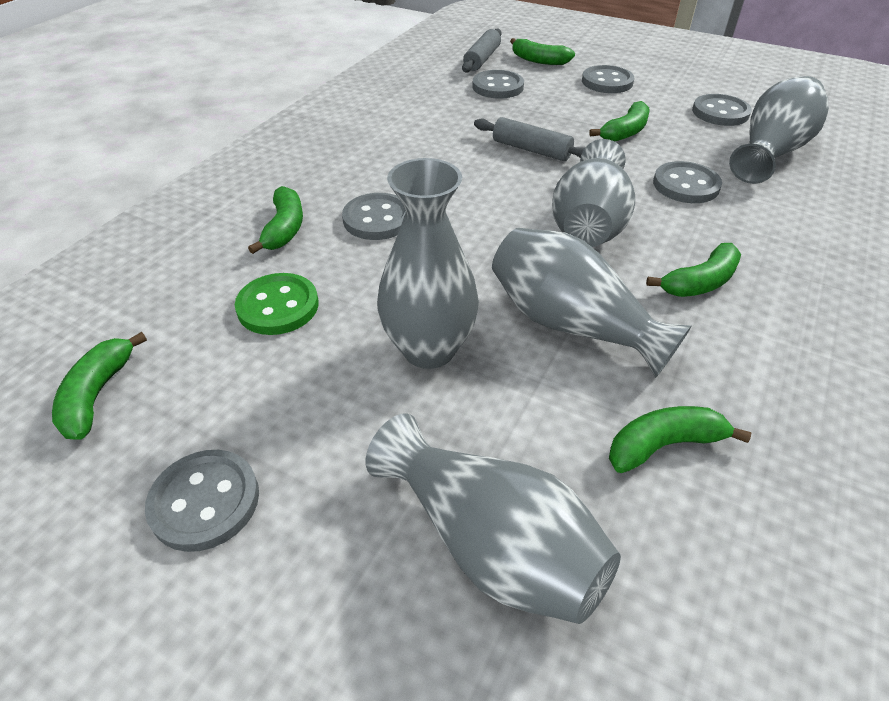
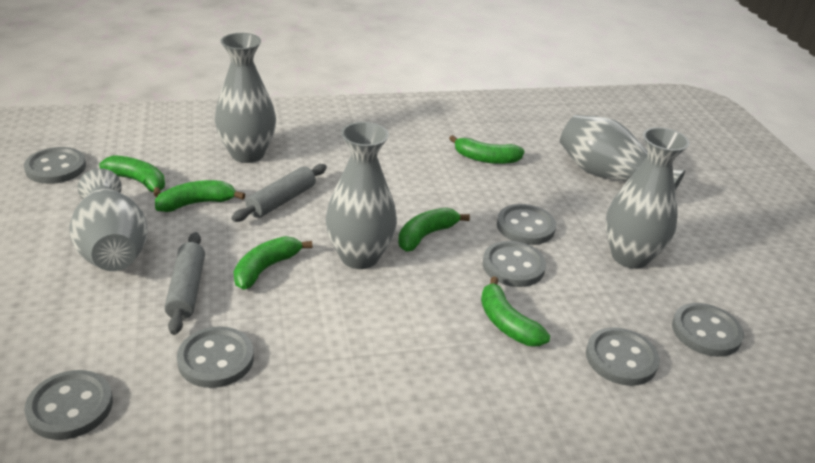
green button: 1 -> 0
grey button: 6 -> 7

